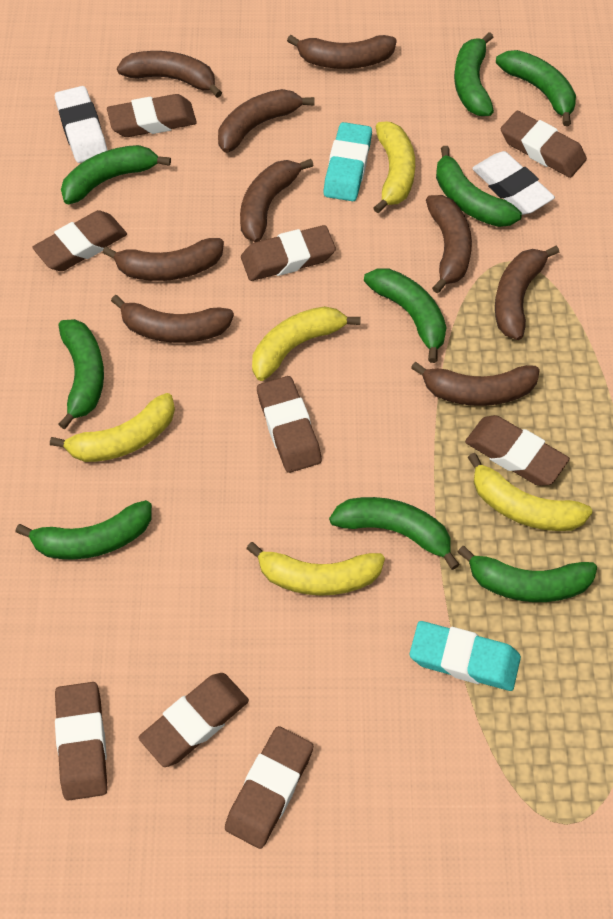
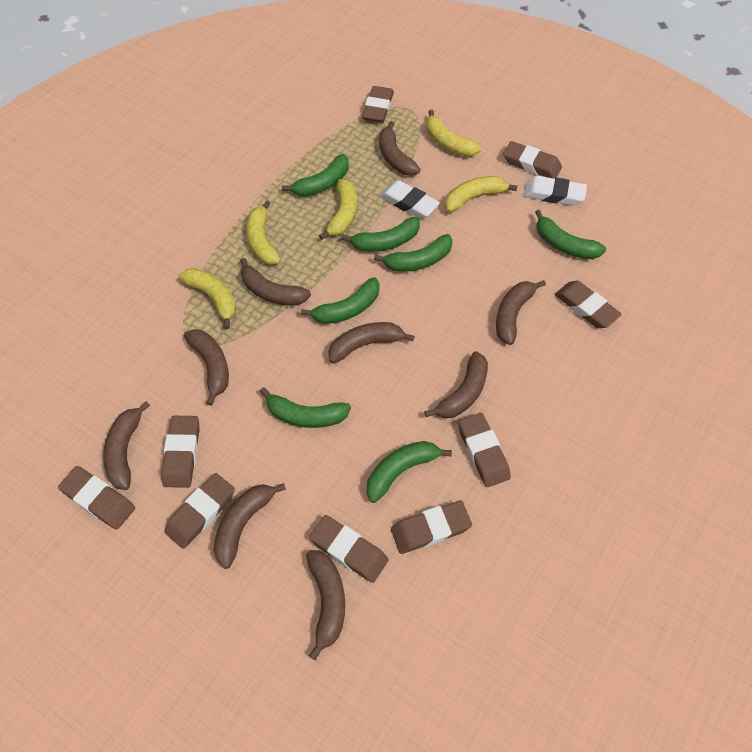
green banana: 9 -> 7
turquoise eraser: 2 -> 0

